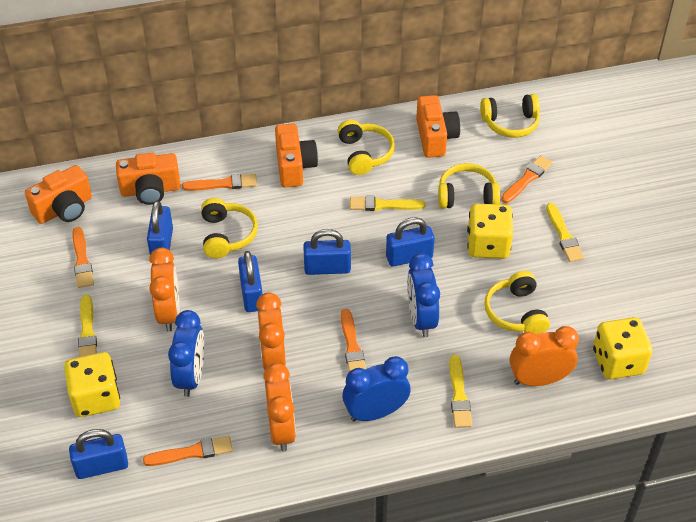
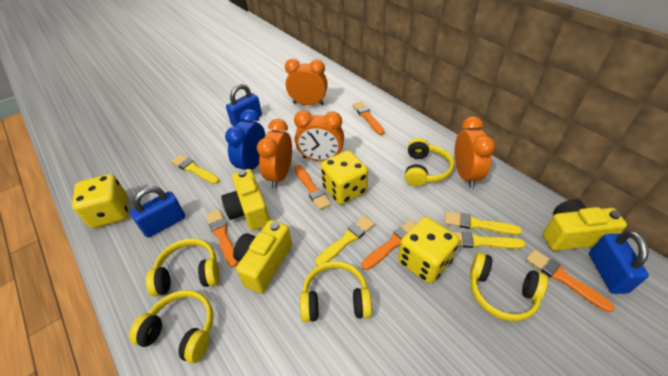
blue clock: 3 -> 1
blue padlock: 5 -> 3
orange camera: 4 -> 0
yellow camera: 0 -> 3

